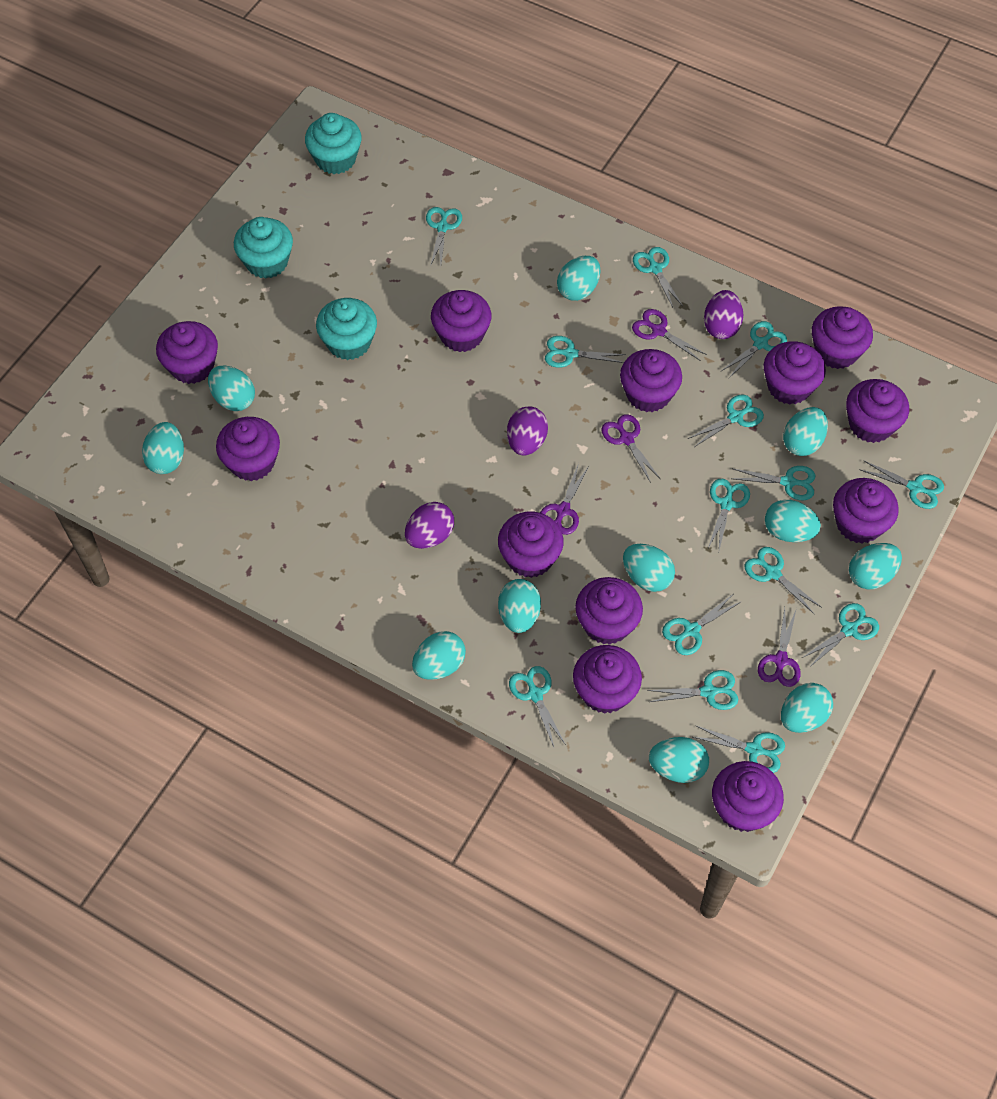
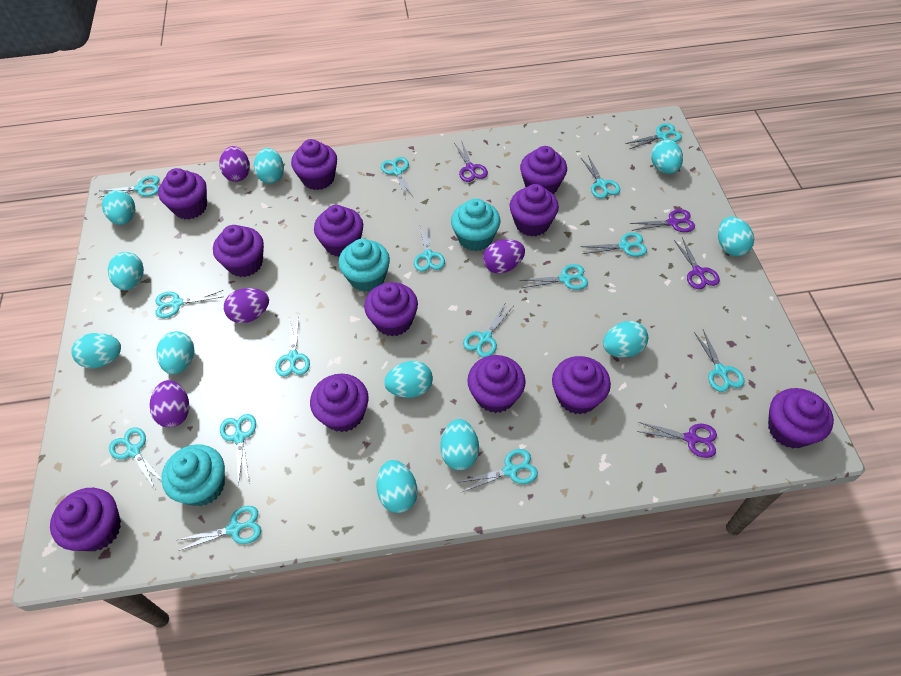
purple egg: 3 -> 4
turquoise scissors: 14 -> 15

